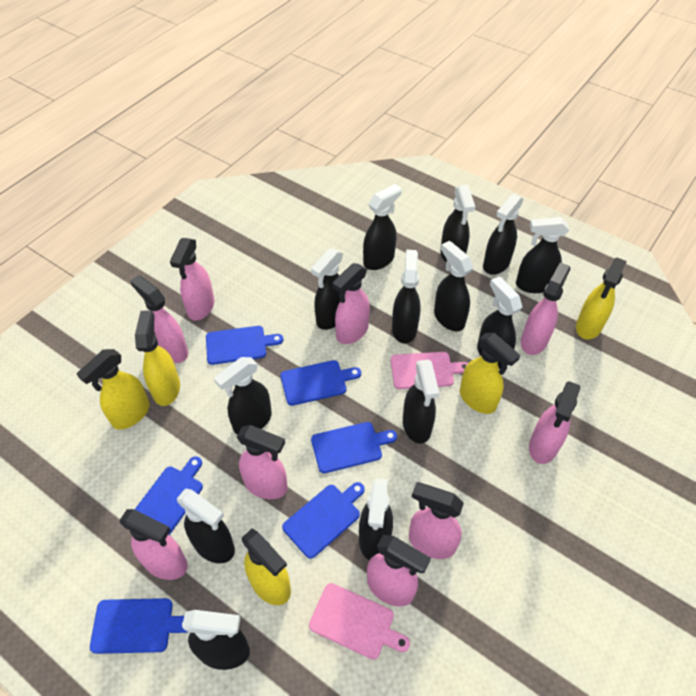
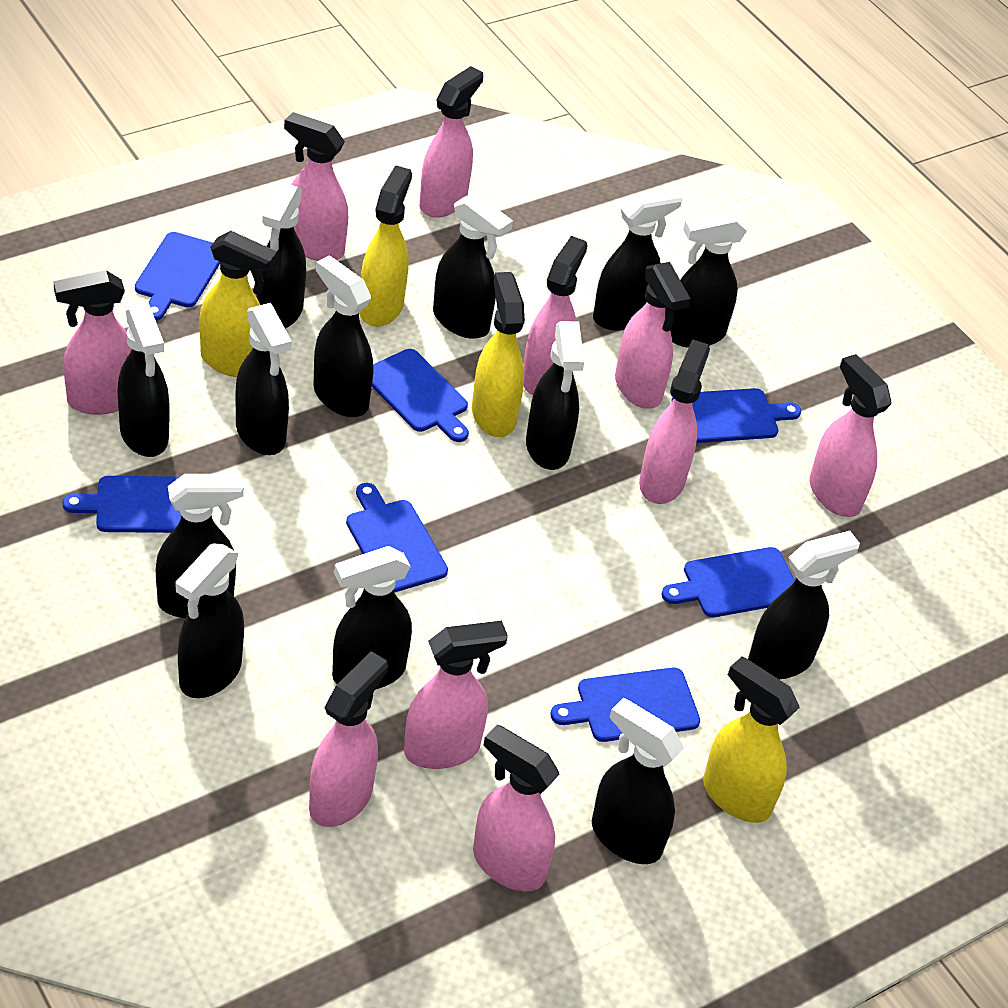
blue cutting board: 6 -> 7
pink cutting board: 2 -> 0
pink spray bottle: 9 -> 10
yellow spray bottle: 5 -> 4

